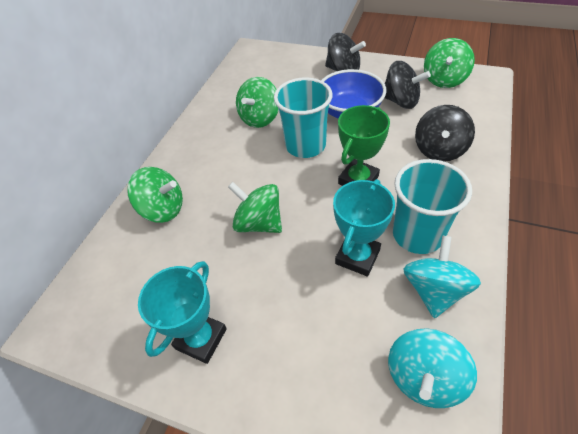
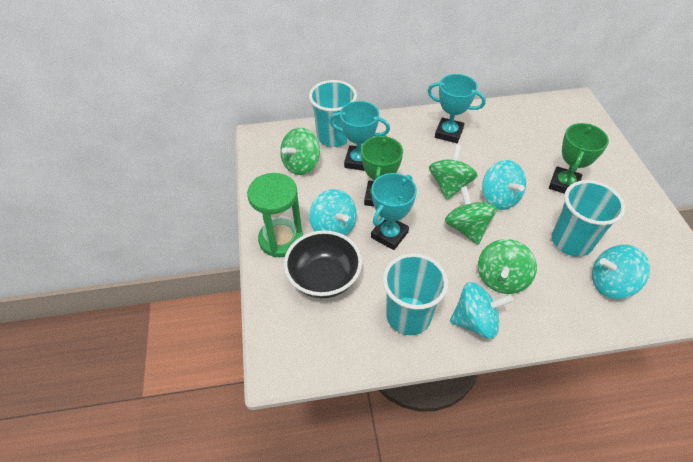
black bowl: 0 -> 1
black spinning top: 3 -> 0
blue bowl: 1 -> 0
green hourglass: 0 -> 1
green trophy: 1 -> 2
turquoise cup: 2 -> 3
turquoise spinning top: 2 -> 4
turquoise trophy: 2 -> 3

